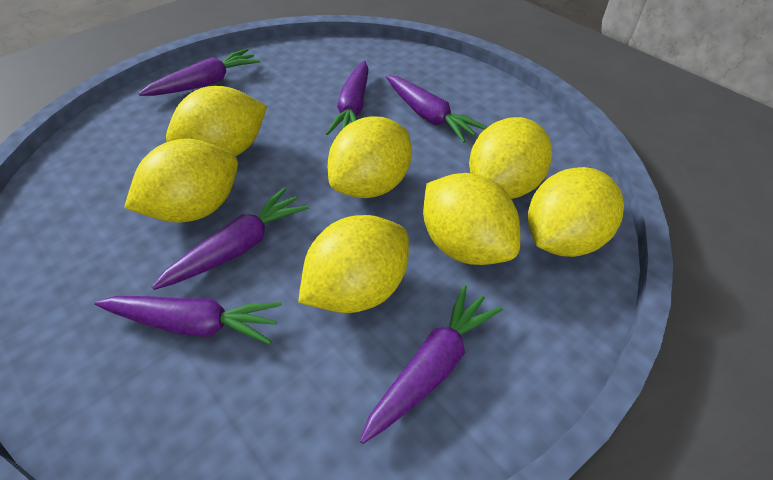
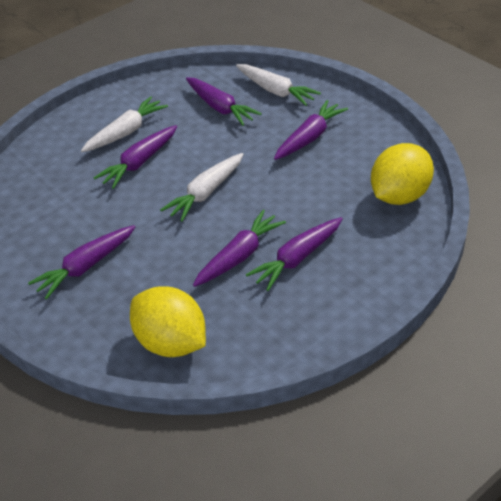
white carrot: 0 -> 3
yellow lemon: 7 -> 2

